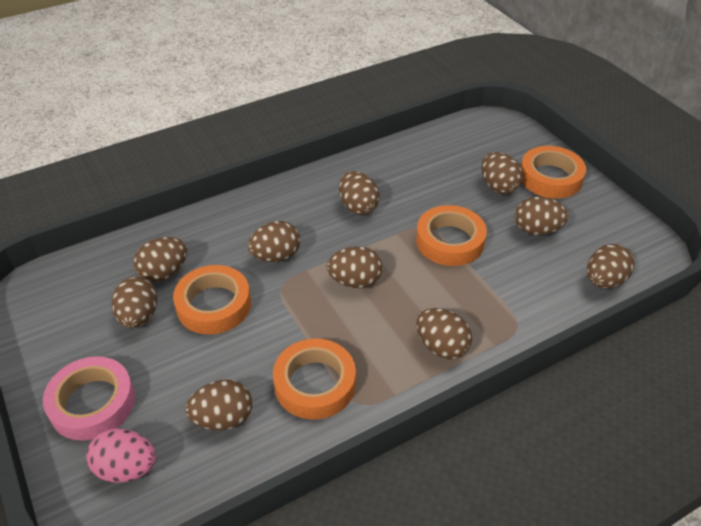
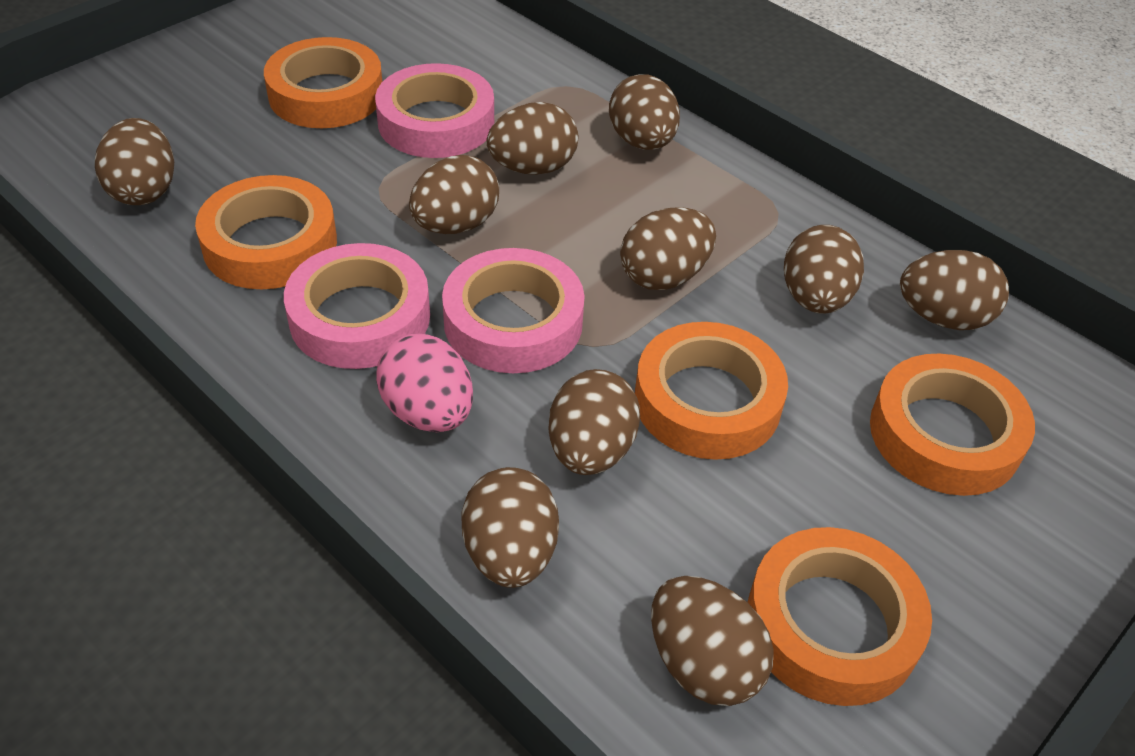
orange tape: 4 -> 5
pink tape: 1 -> 3

